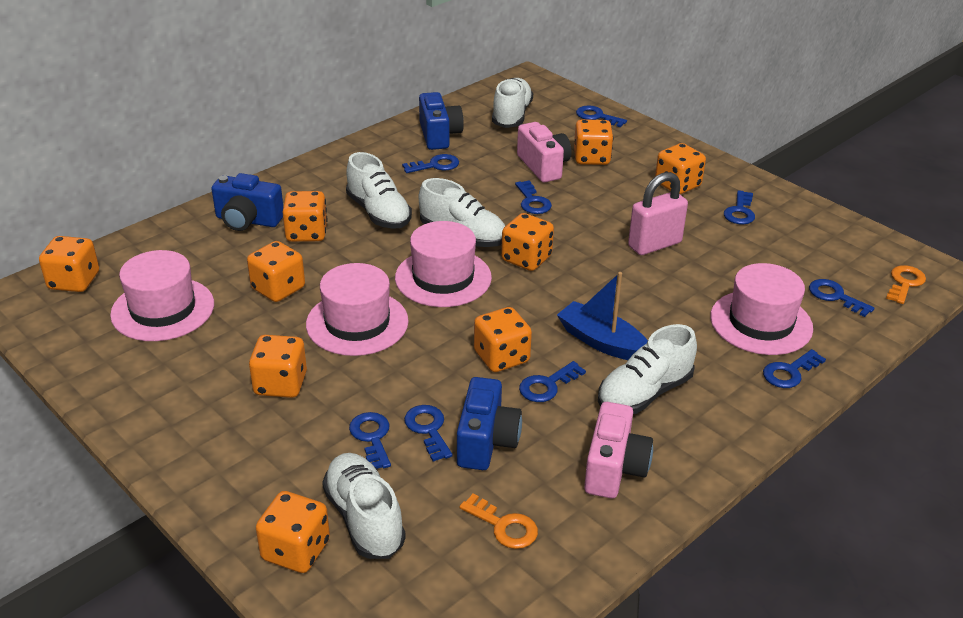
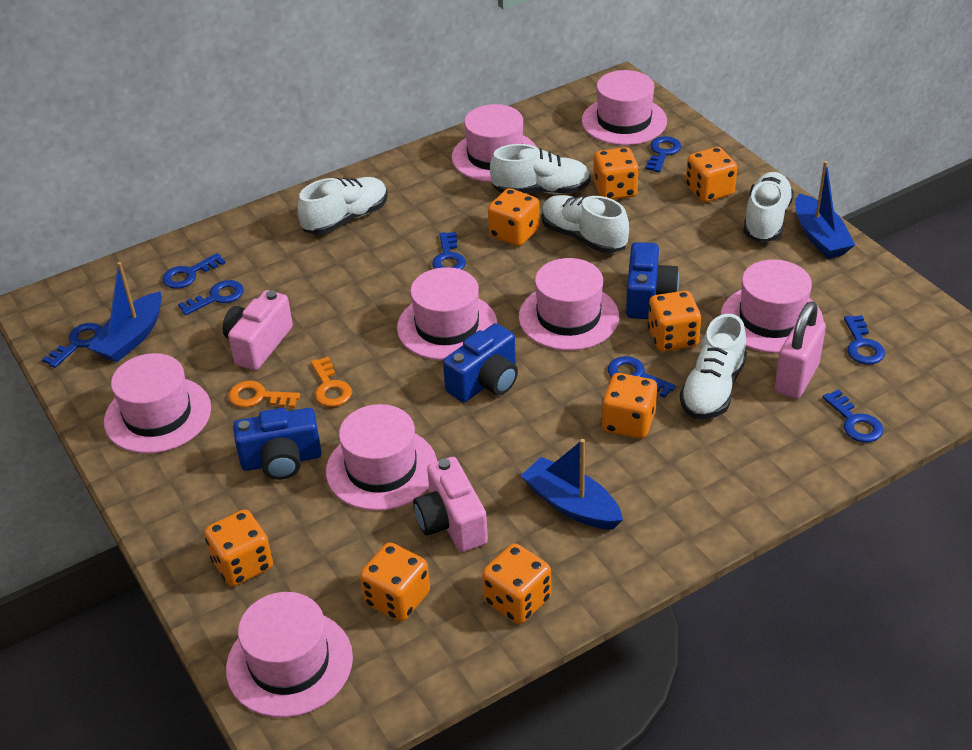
blue boat: 1 -> 3
blue key: 9 -> 8
orange dice: 9 -> 8
pink hat: 4 -> 8

